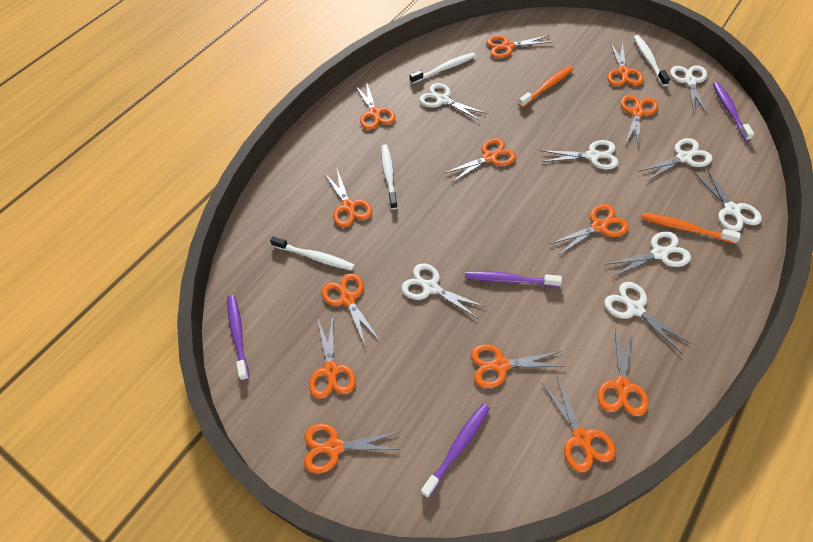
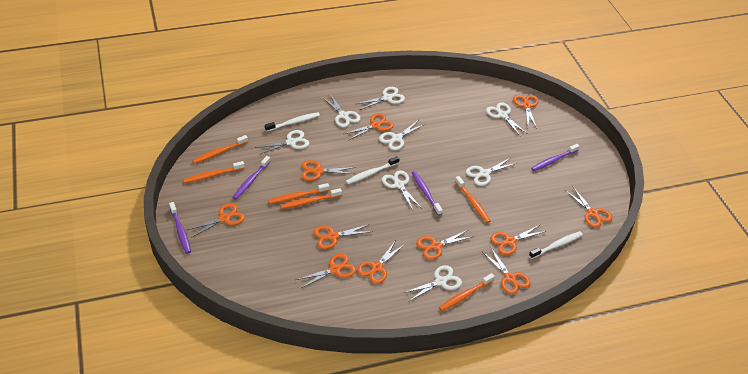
orange scissors: 13 -> 11
orange toothbrush: 2 -> 6
white toothbrush: 4 -> 3

